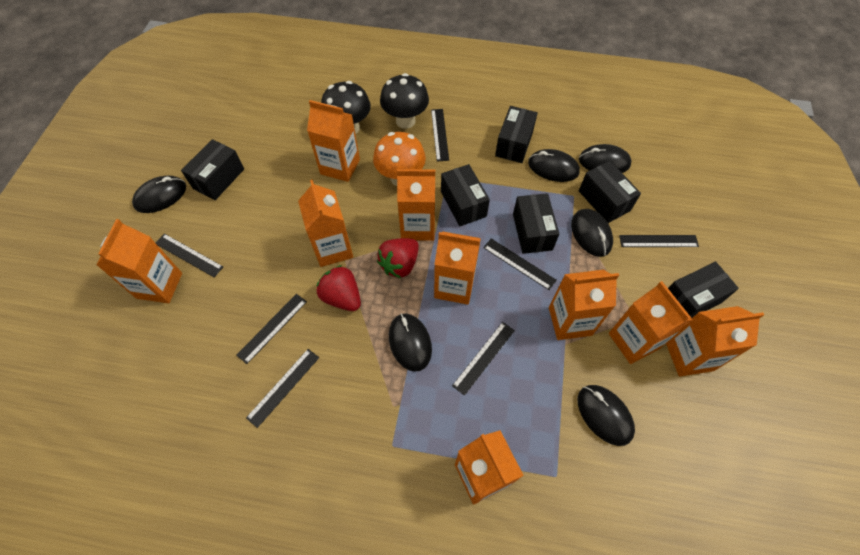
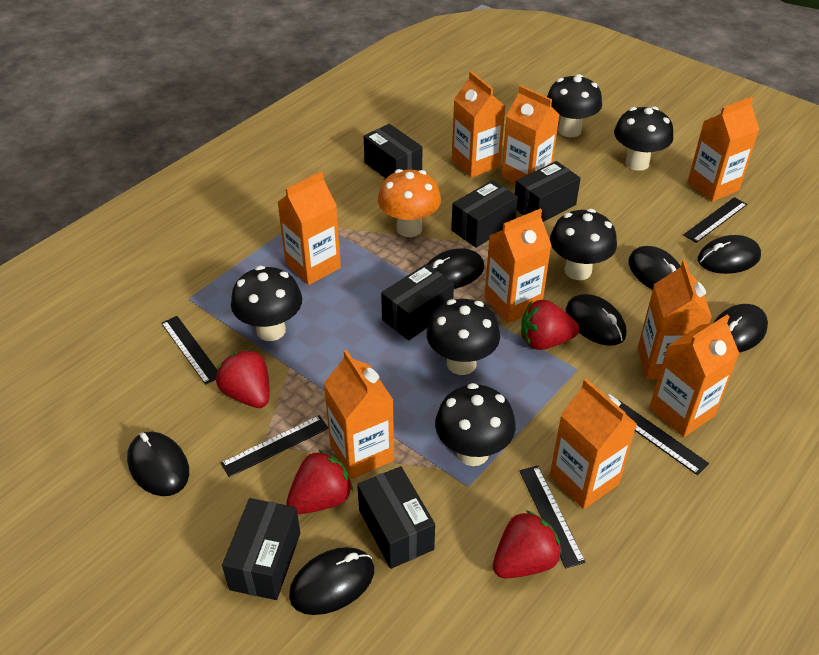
black mouse: 6 -> 7
black mushroom: 2 -> 6
black ruler: 7 -> 5
red strawberry: 2 -> 4

